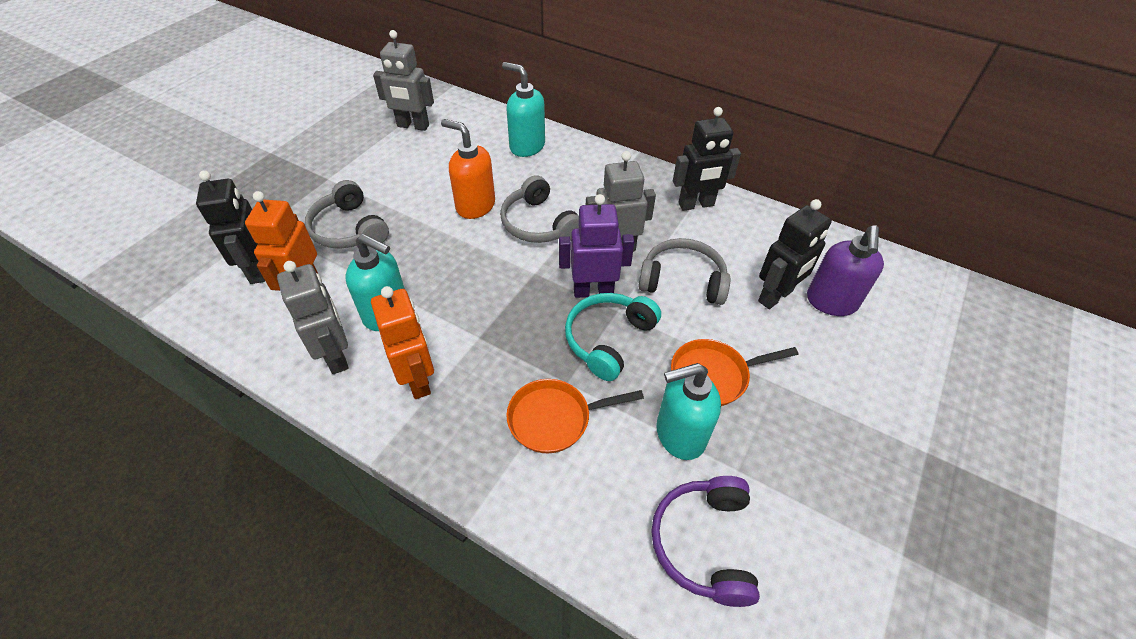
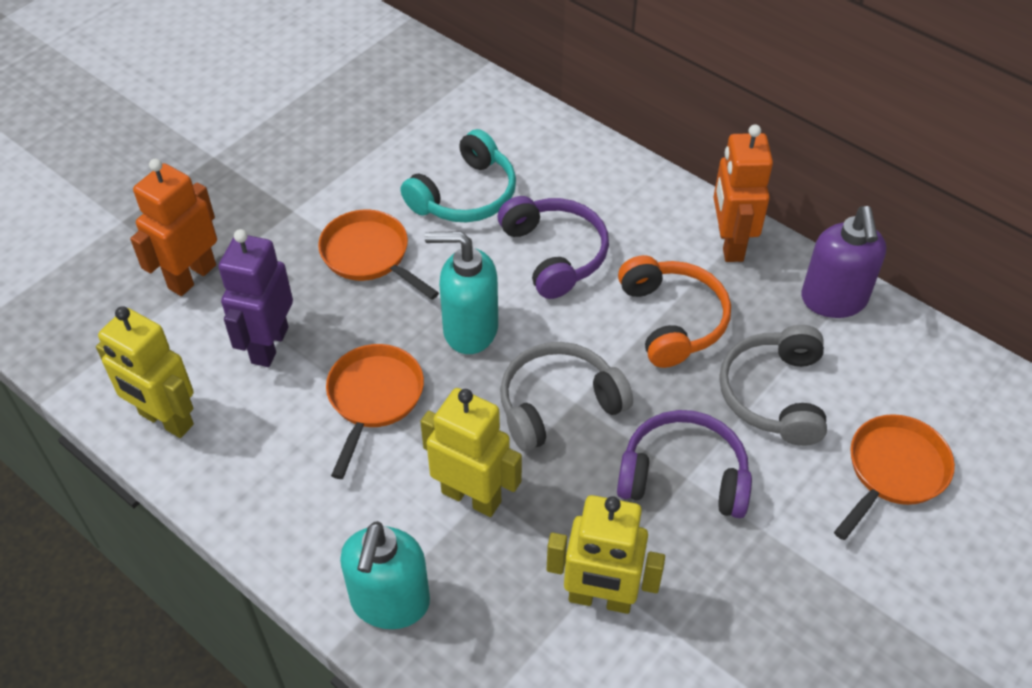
black robot: 3 -> 0
grey headphones: 3 -> 2
grey robot: 3 -> 0
orange headphones: 0 -> 1
orange pan: 2 -> 3
orange soap dispenser: 1 -> 0
purple headphones: 1 -> 2
turquoise soap dispenser: 3 -> 2
yellow robot: 0 -> 3

